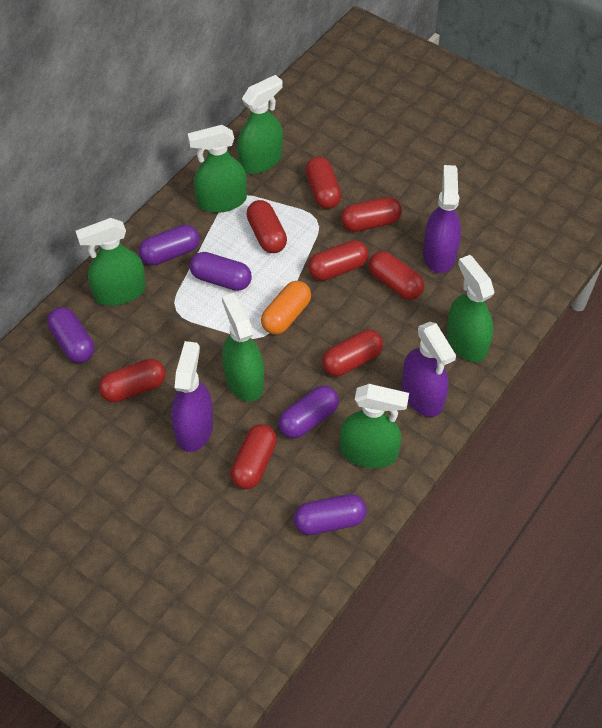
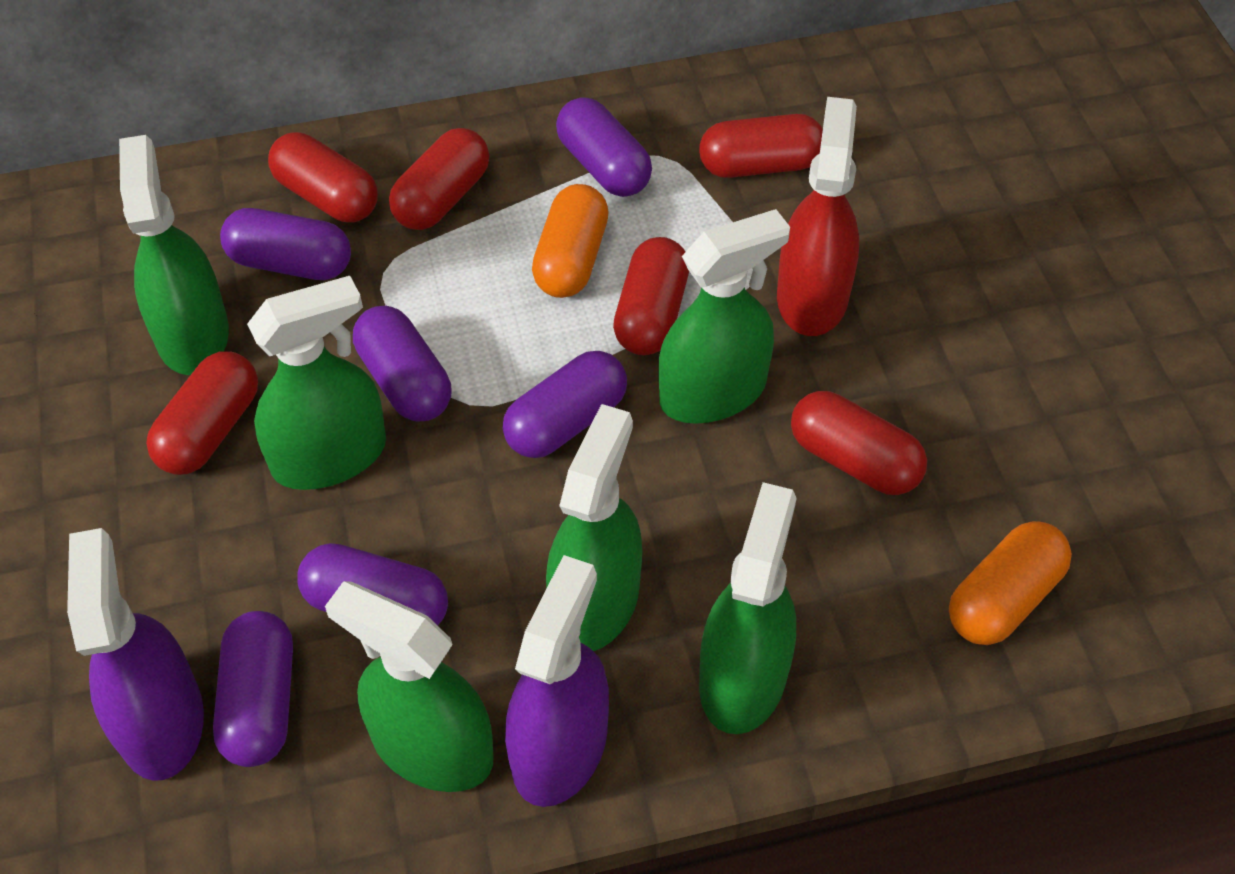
orange capsule: 1 -> 2
purple capsule: 5 -> 6
purple spray bottle: 3 -> 2
red capsule: 8 -> 6
red spray bottle: 0 -> 1

